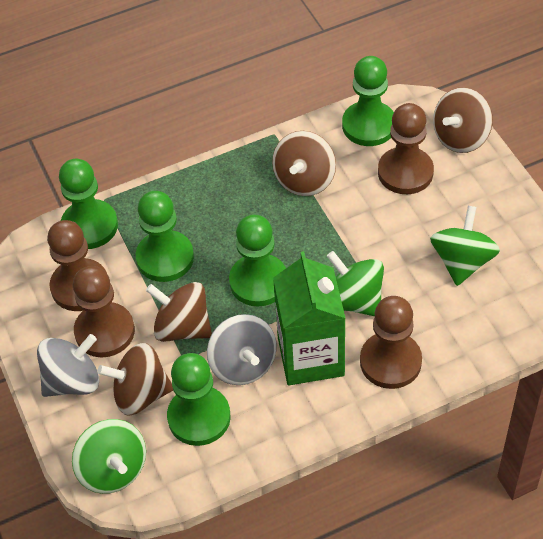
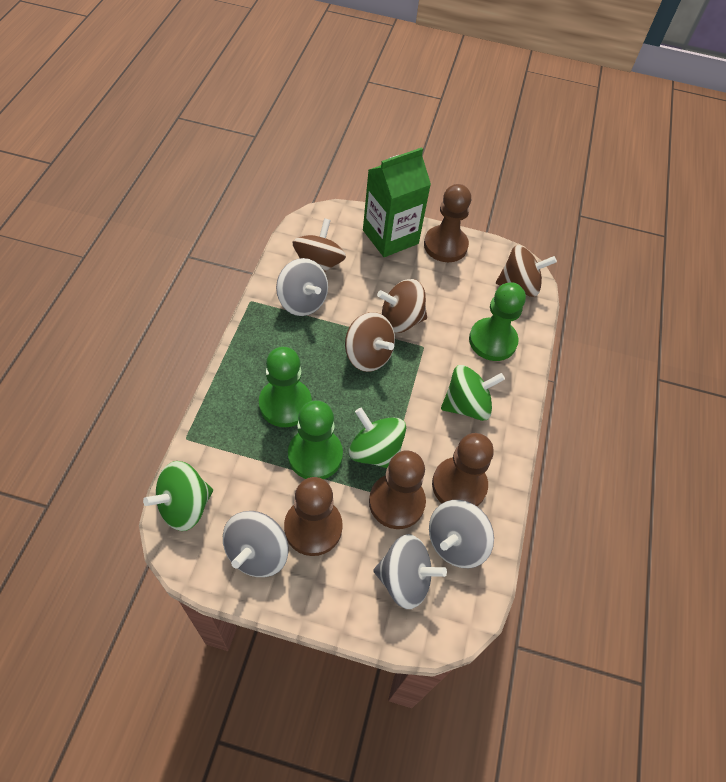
green pawn: 5 -> 3
grey spinning top: 2 -> 4

